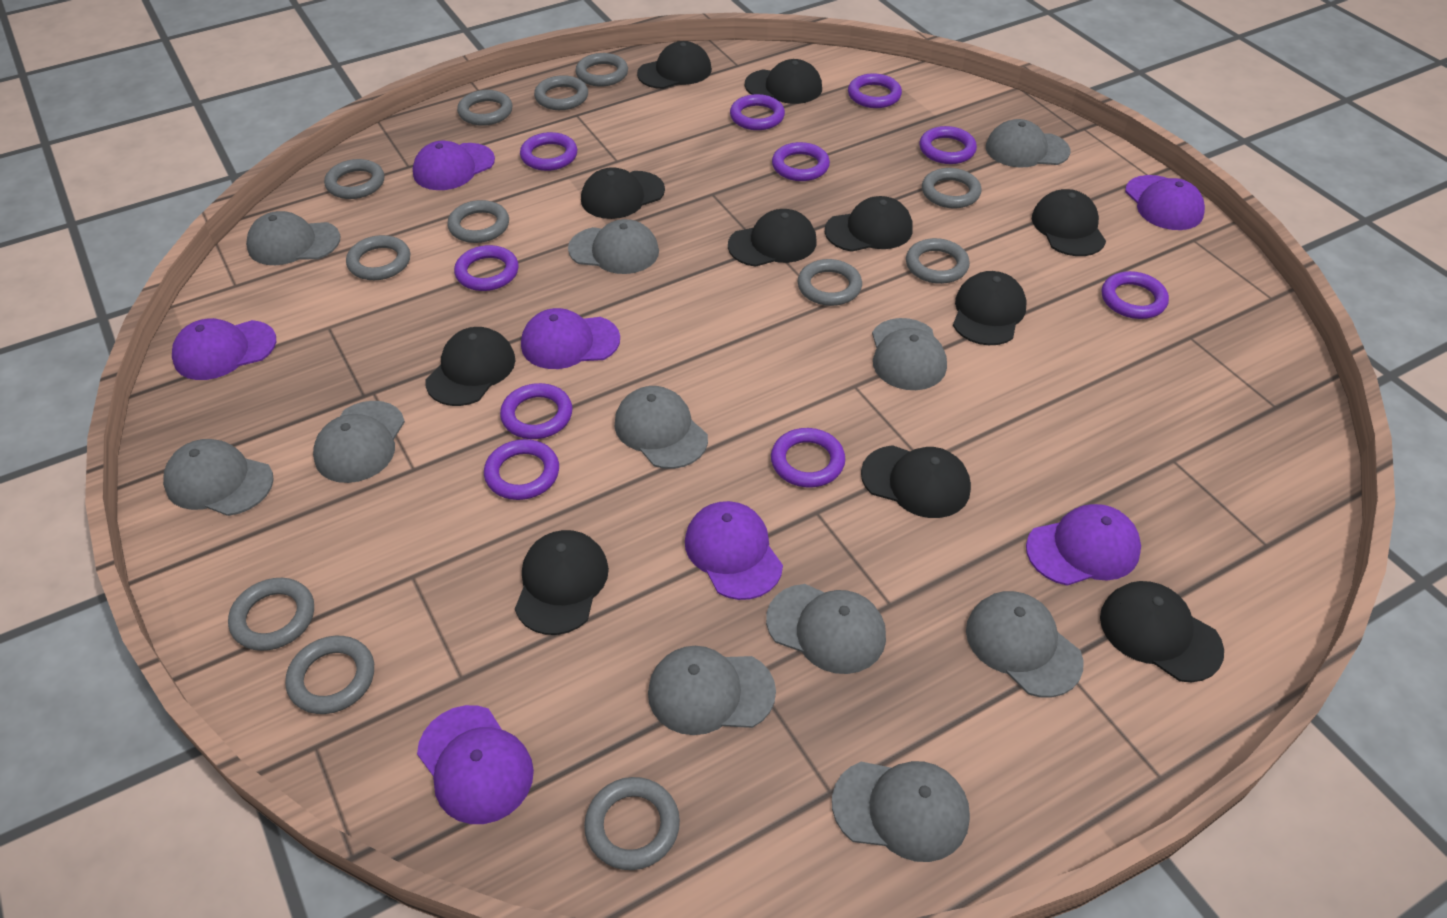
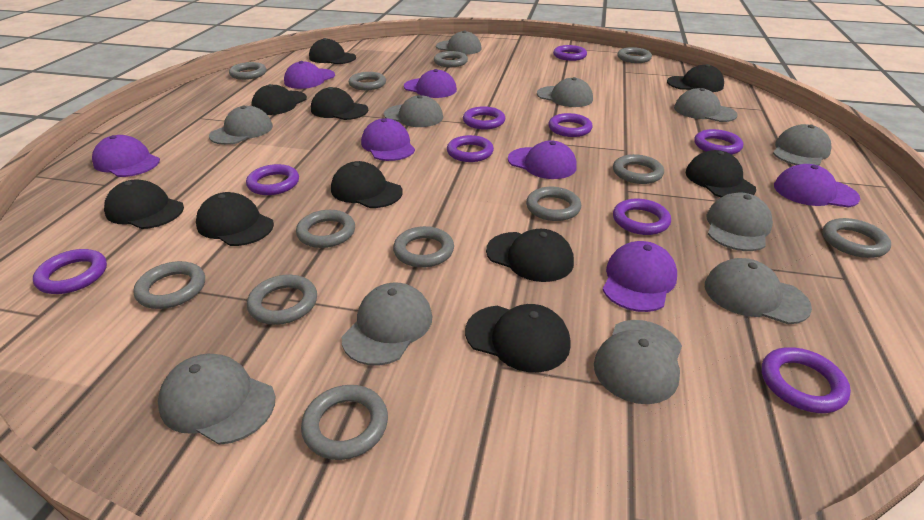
black cap: 11 -> 10
purple ring: 10 -> 9

